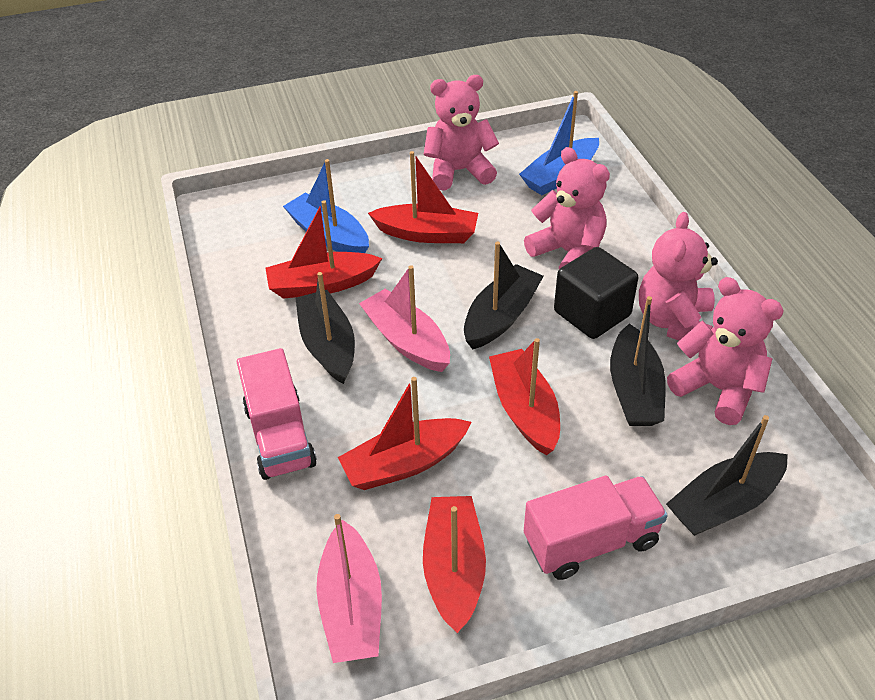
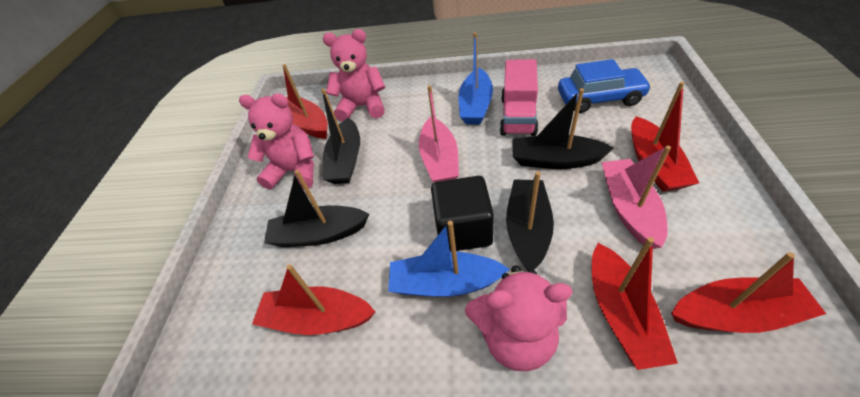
blue car: 0 -> 1
pink teddy bear: 4 -> 3
pink truck: 2 -> 1

